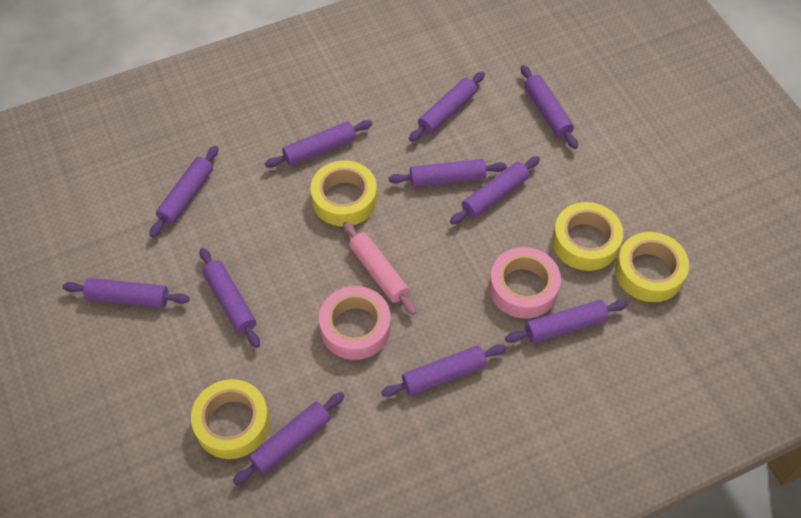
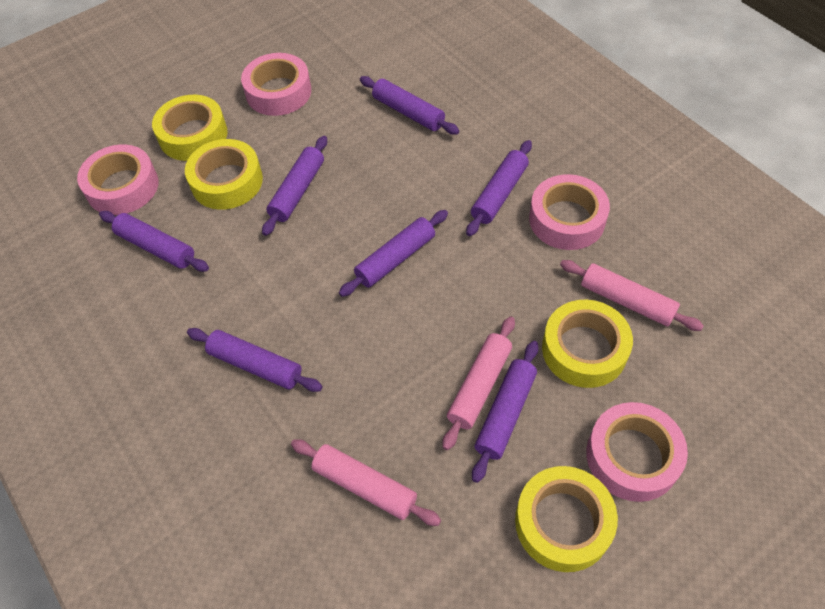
pink rolling pin: 1 -> 3
pink tape: 2 -> 4
purple rolling pin: 11 -> 7

